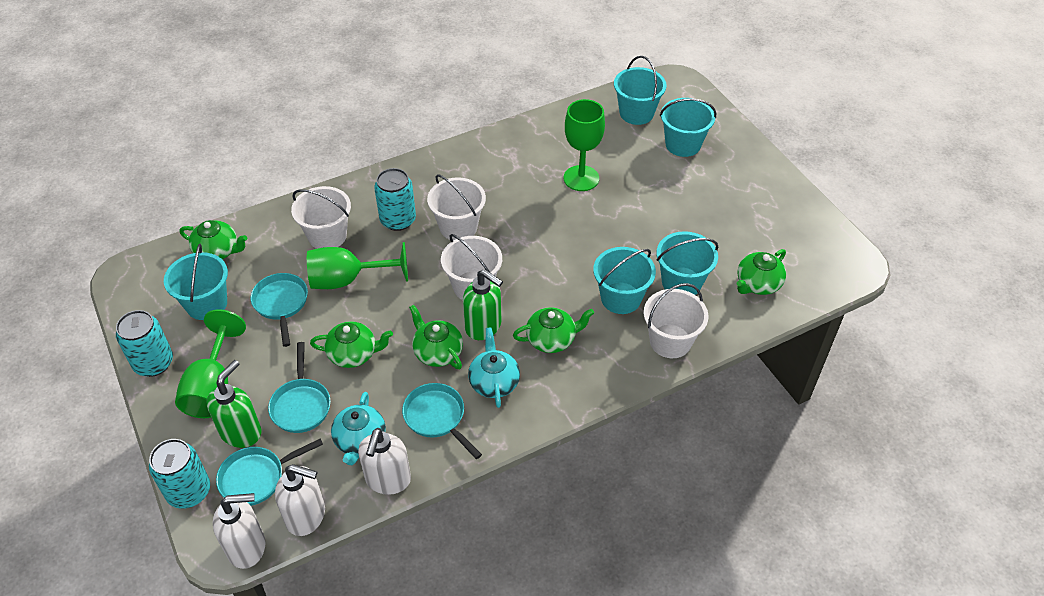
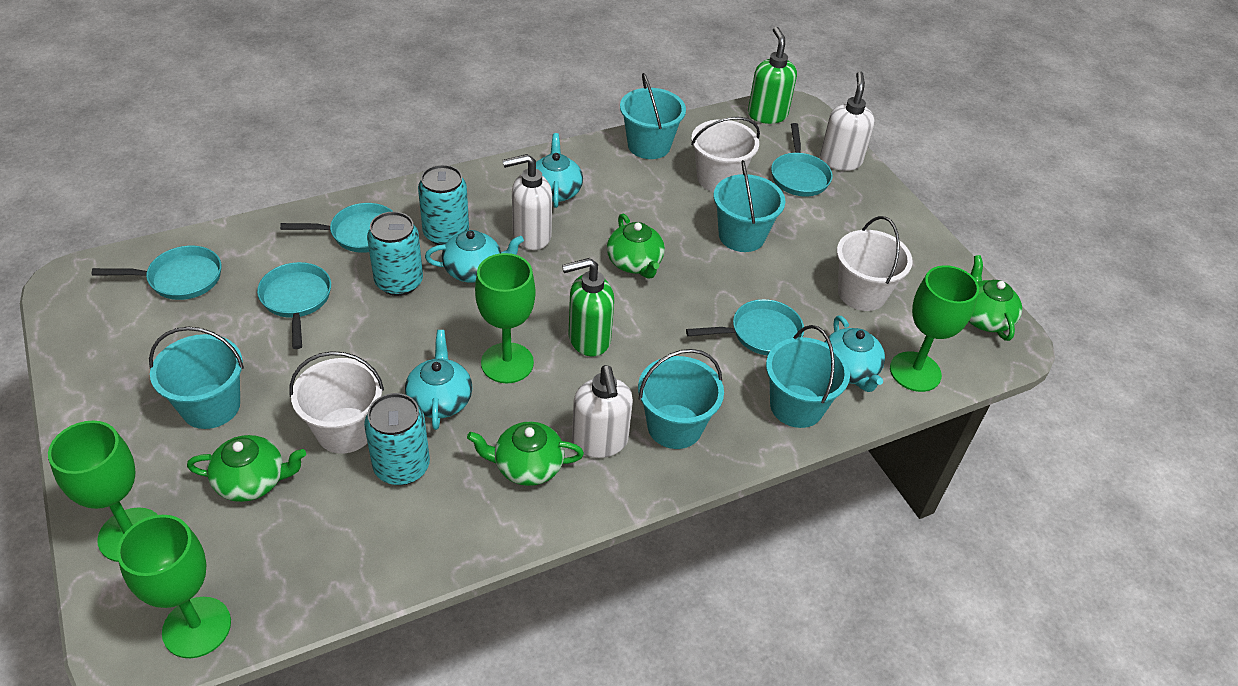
green goblet: 3 -> 4
green teapot: 5 -> 4
turquoise pan: 4 -> 5
turquoise teapot: 2 -> 4
white bucket: 4 -> 3

